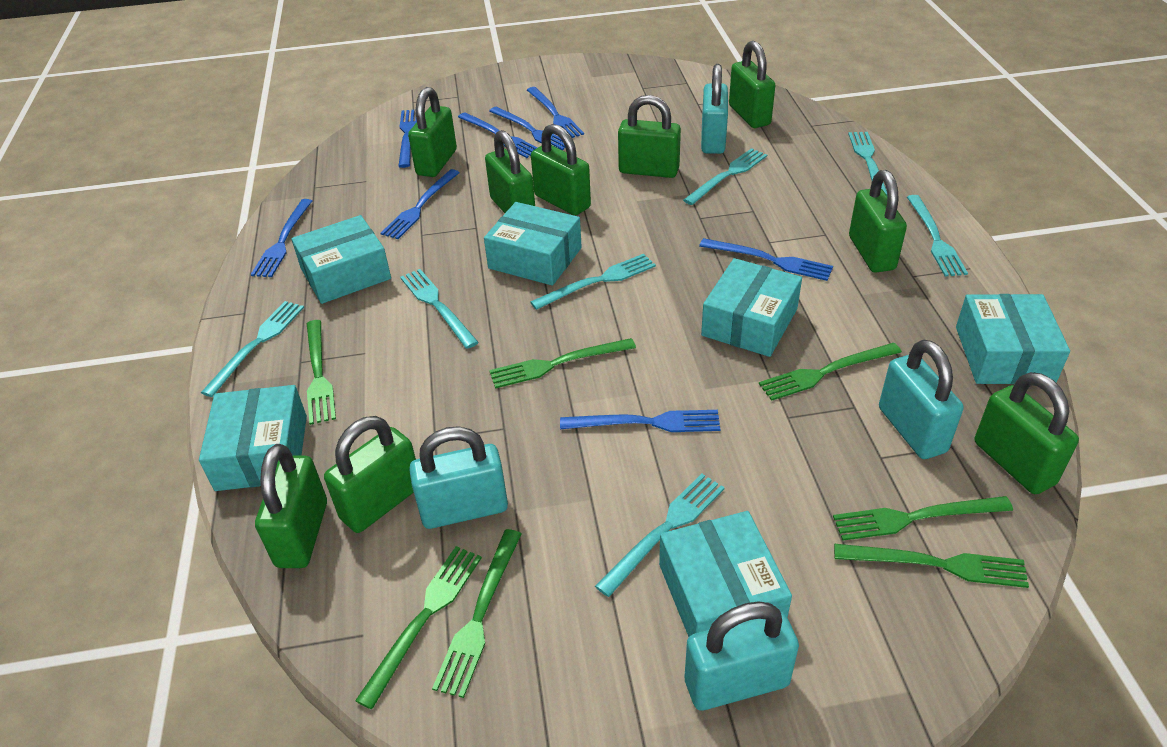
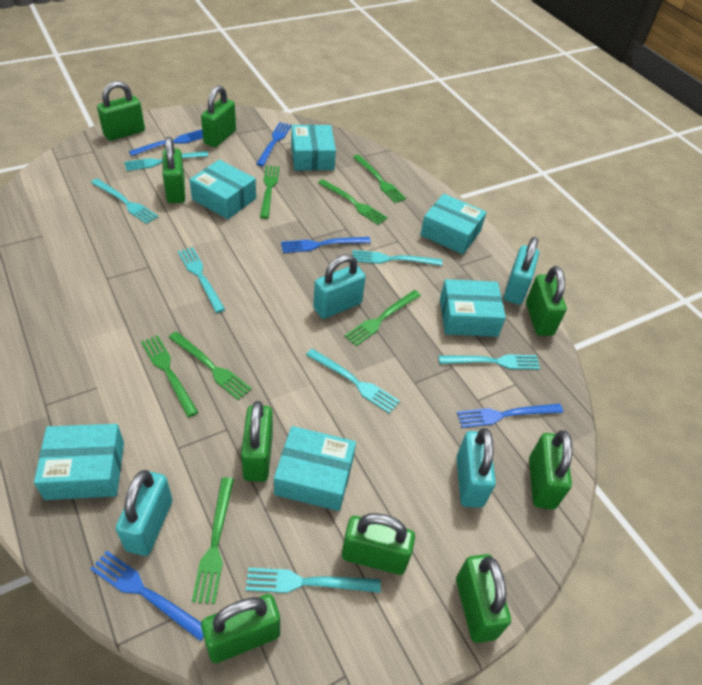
blue fork: 8 -> 5

